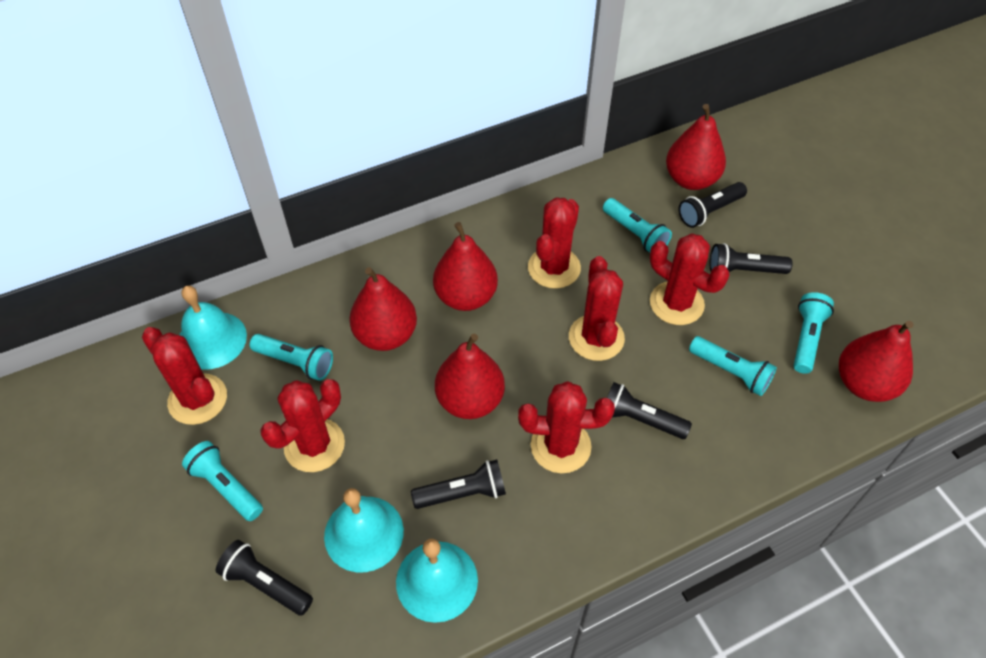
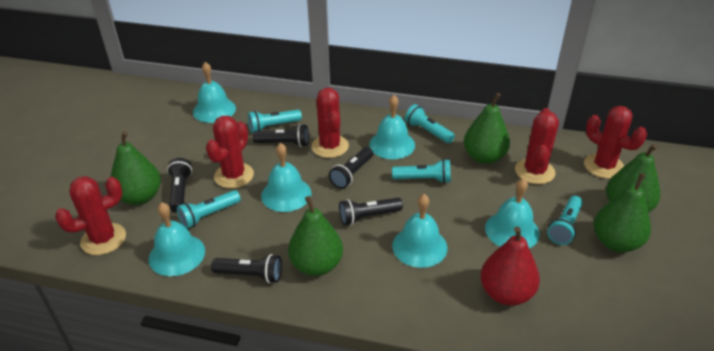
green pear: 0 -> 5
red cactus: 6 -> 5
red pear: 5 -> 1
turquoise bell: 3 -> 6

